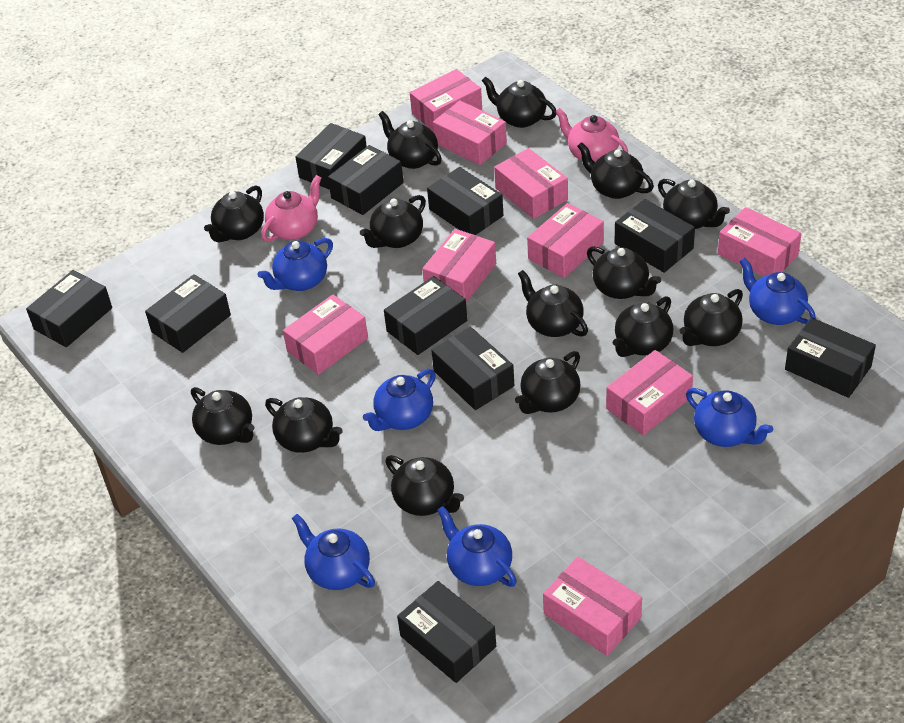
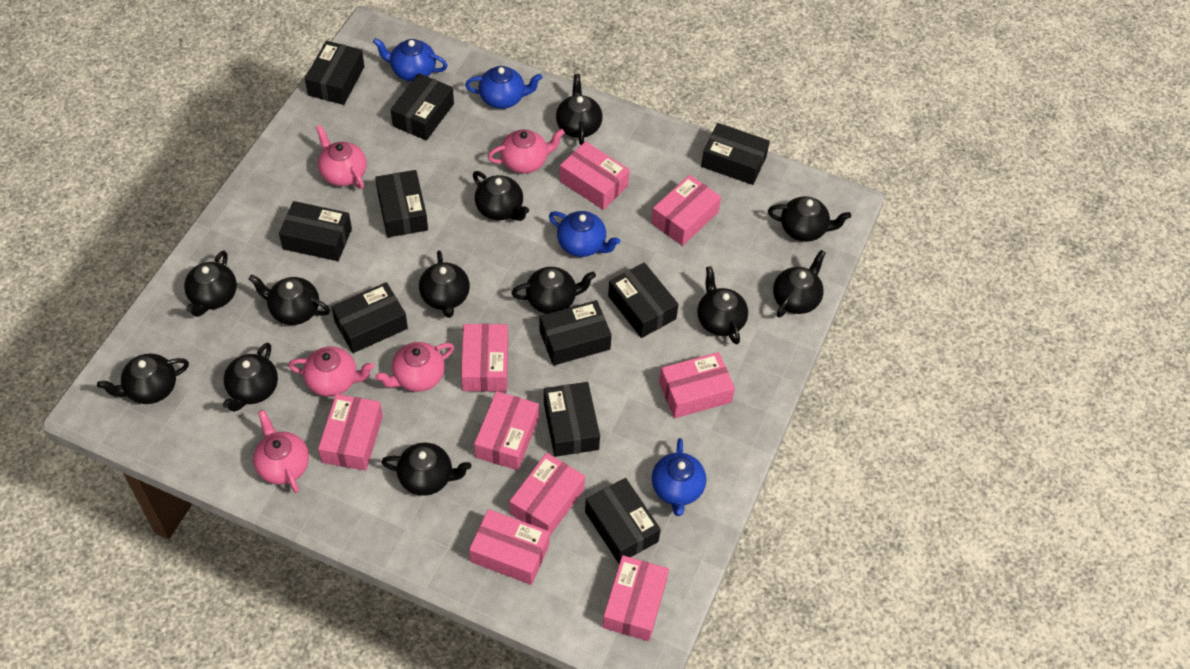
black teapot: 14 -> 12
blue teapot: 6 -> 4
pink teapot: 2 -> 5

